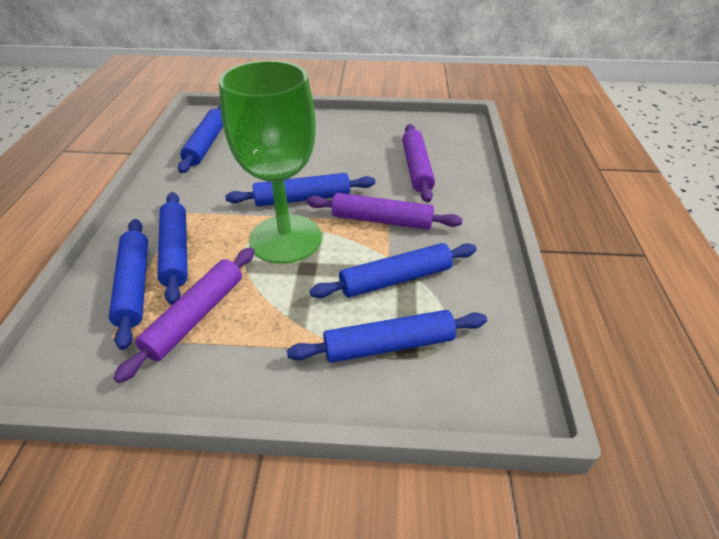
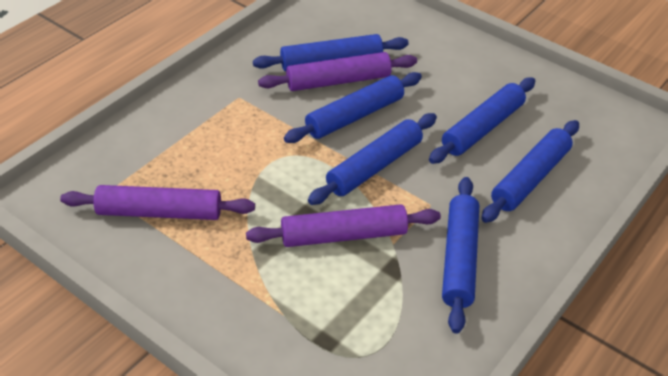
green goblet: 1 -> 0

